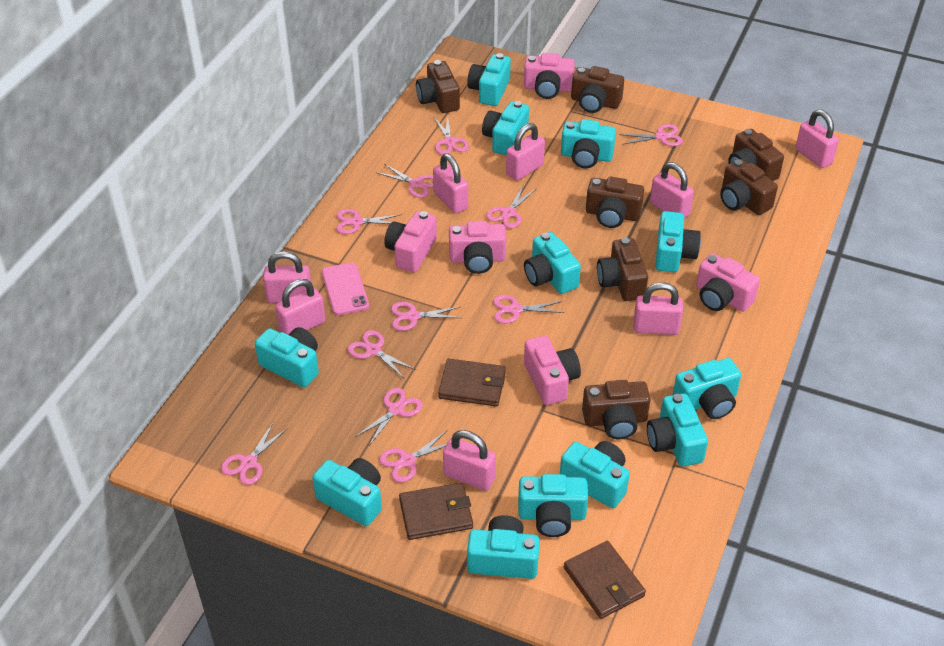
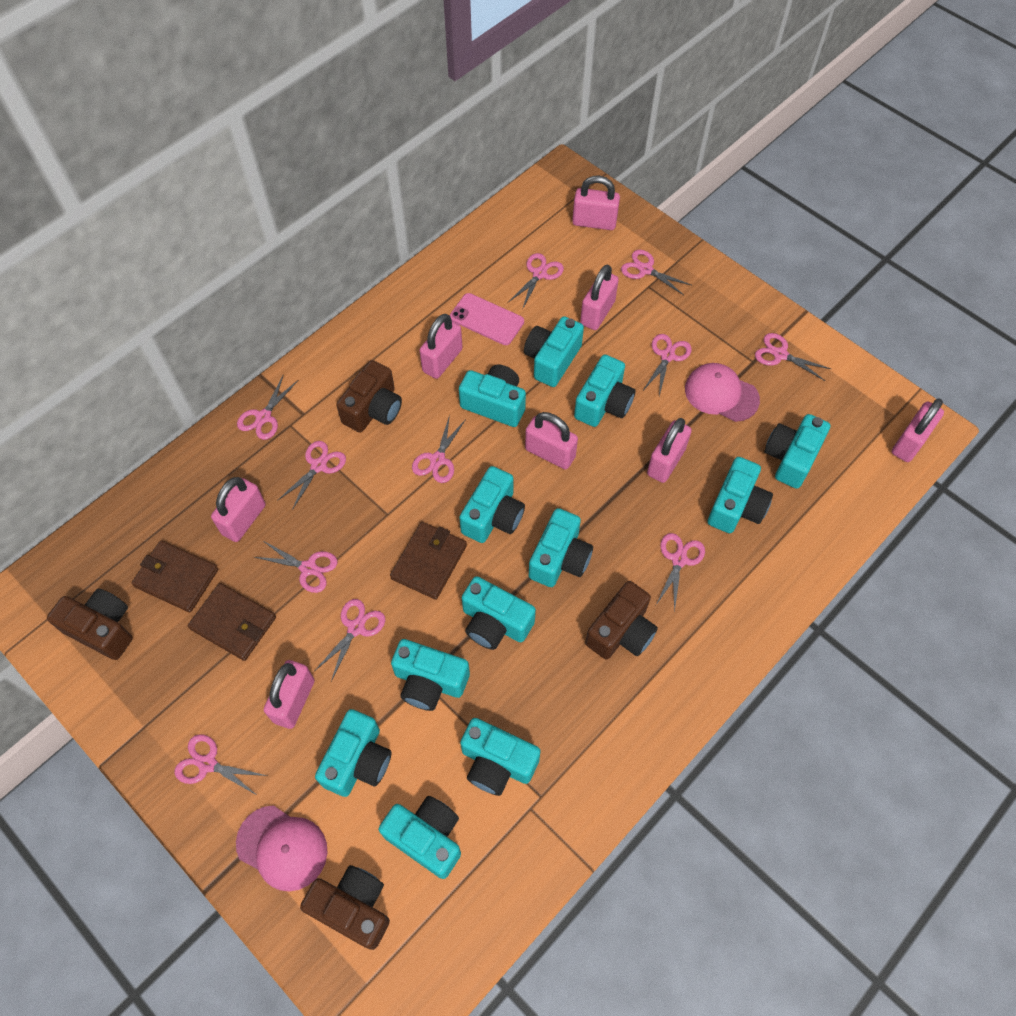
brown camera: 7 -> 4
pink camera: 5 -> 0
pink cap: 0 -> 2

